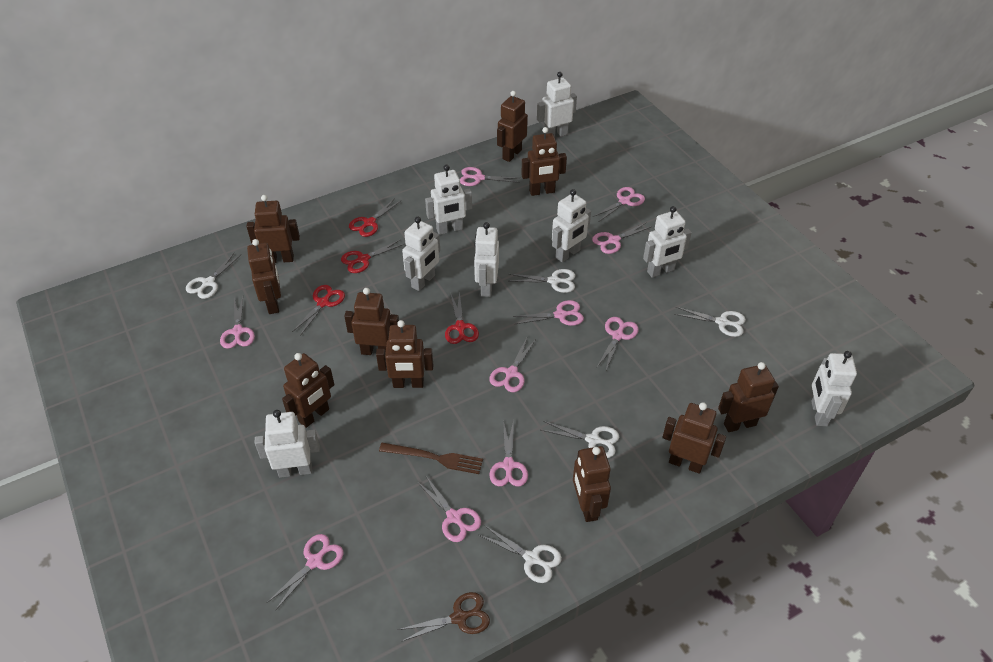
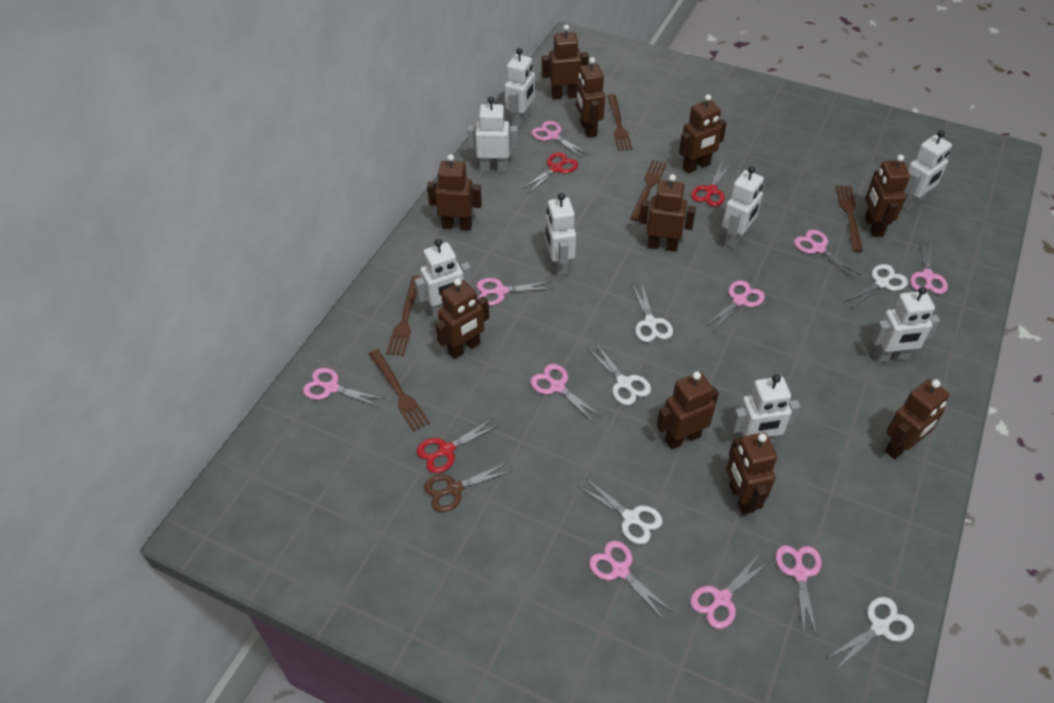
brown fork: 1 -> 5
red scissors: 4 -> 3

